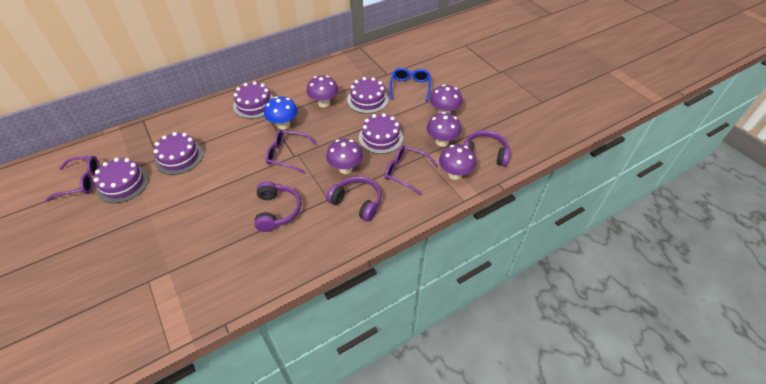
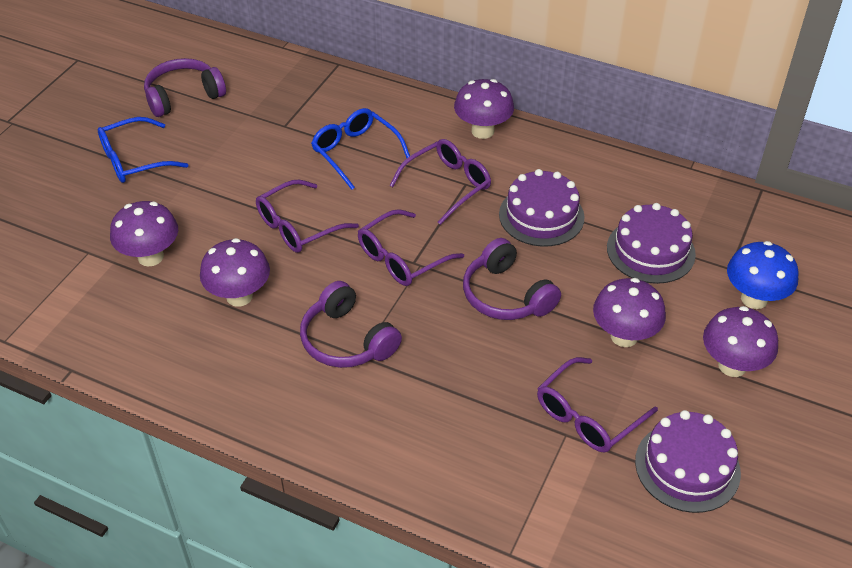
blue glasses: 1 -> 2
purple cake: 5 -> 3
purple glasses: 3 -> 4

